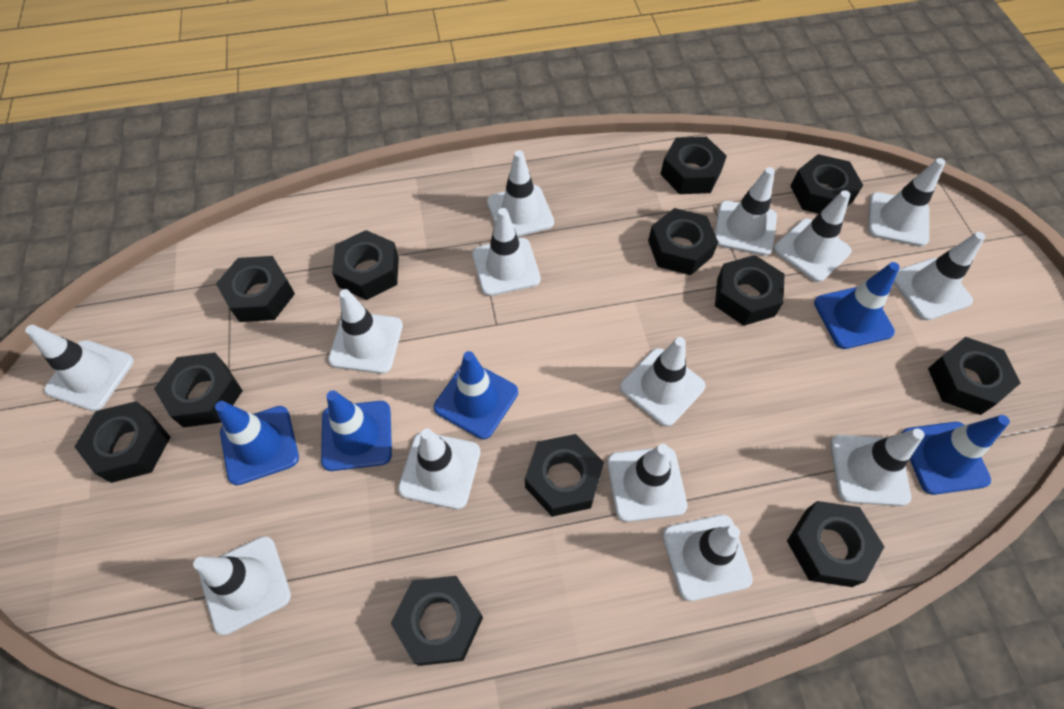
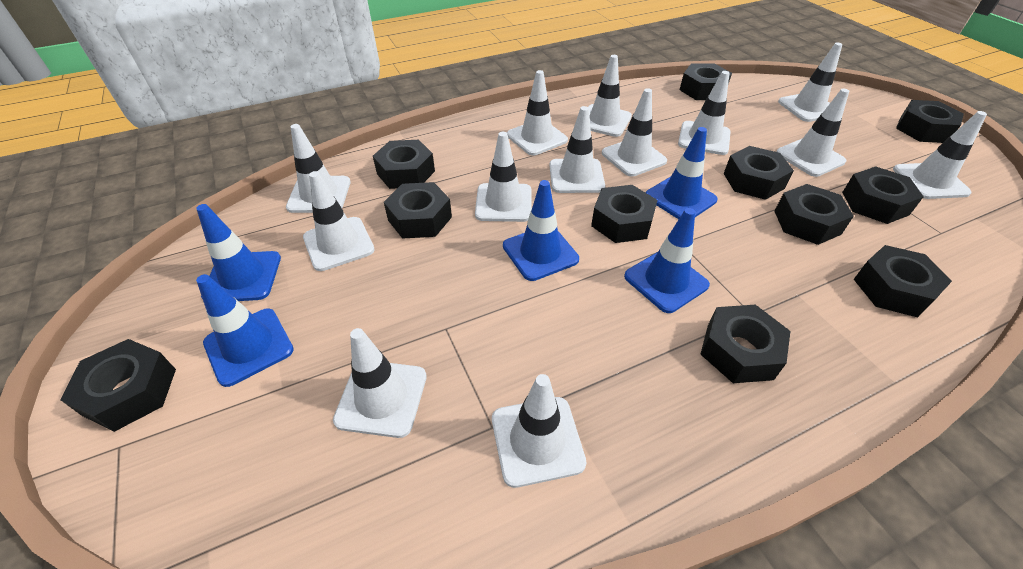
black nut: 12 -> 11
white traffic cone: 14 -> 13

